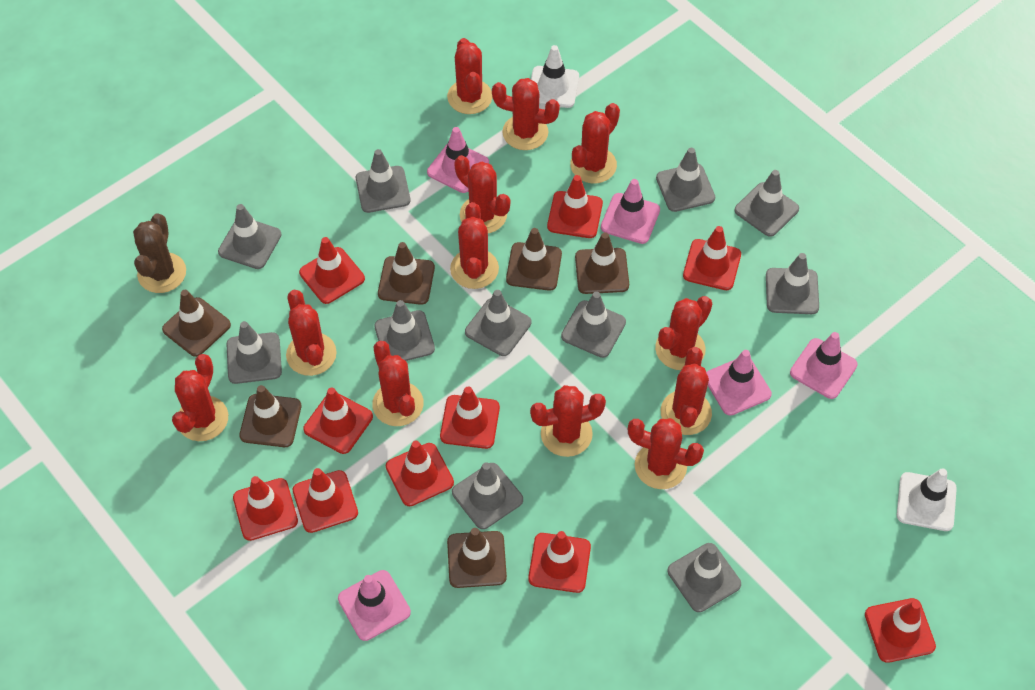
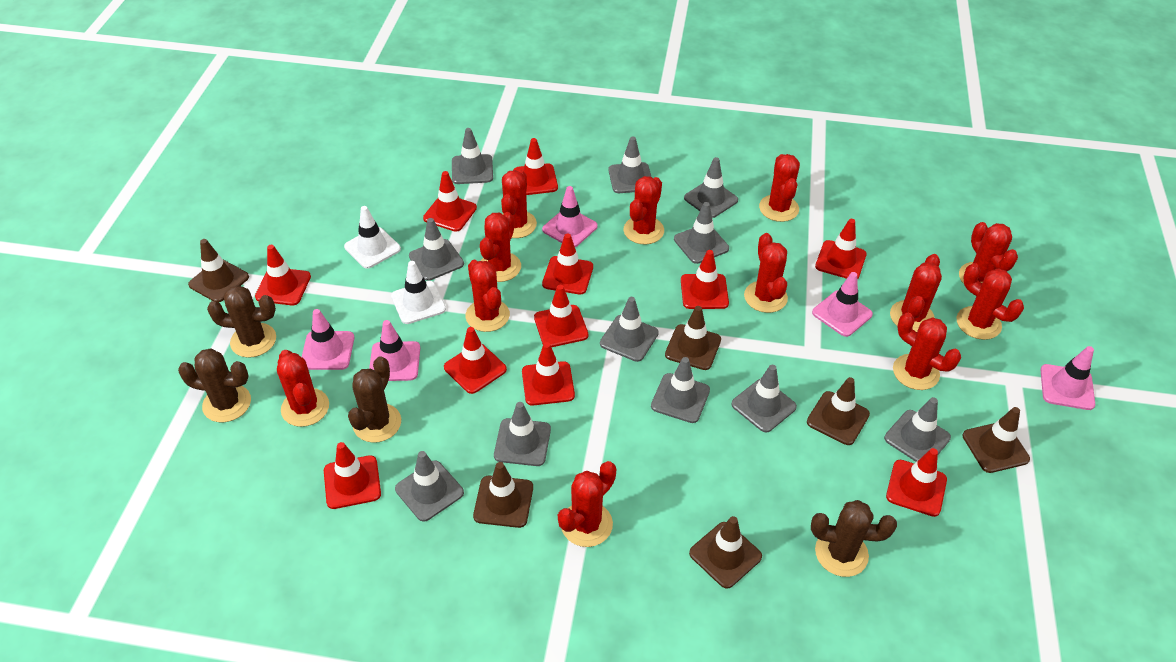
brown cactus: 1 -> 4
red traffic cone: 10 -> 11

